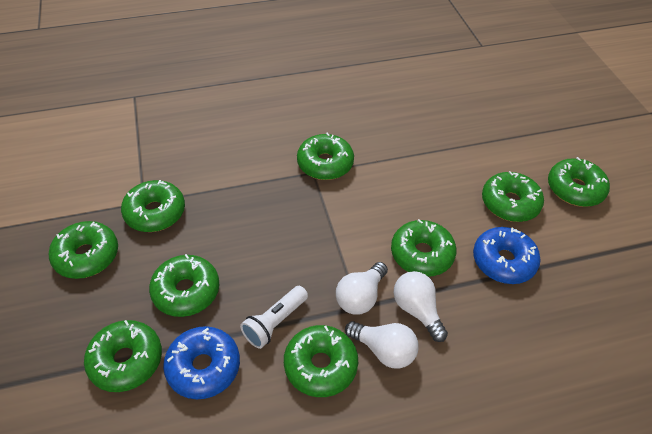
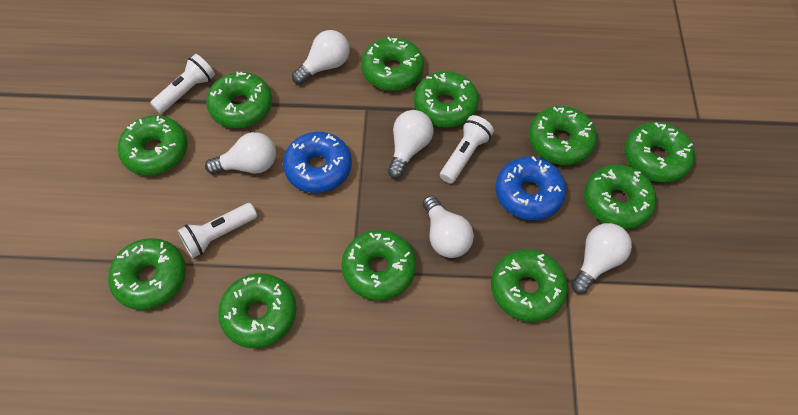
green donut: 9 -> 11
white flashlight: 1 -> 3
white light bulb: 3 -> 5

